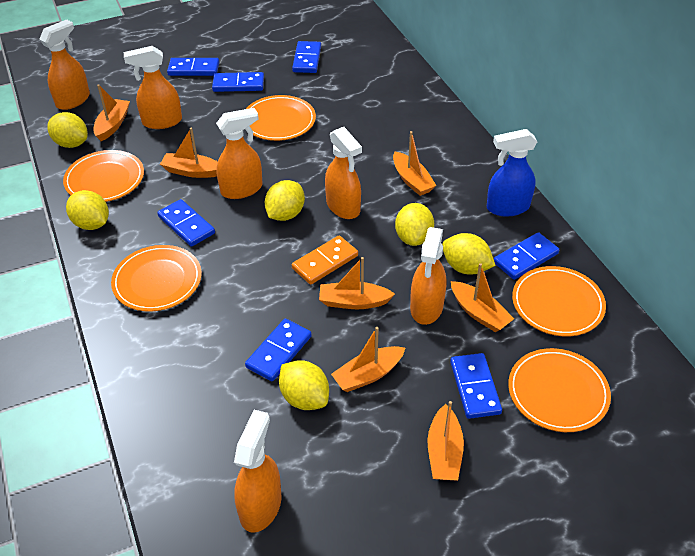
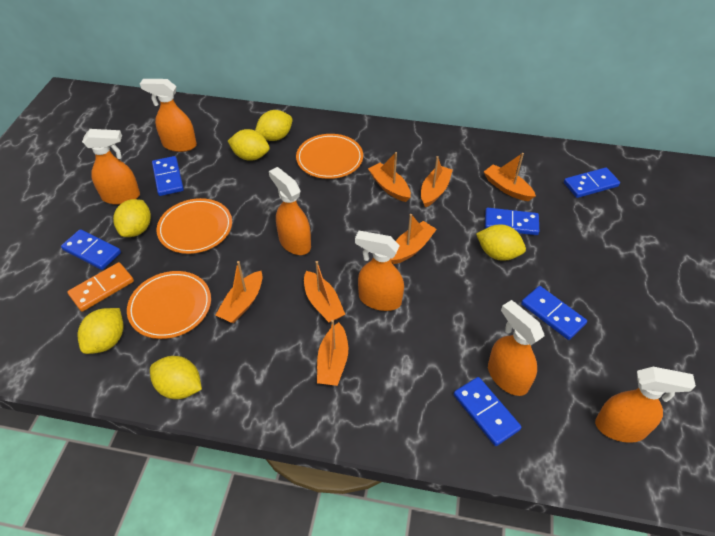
blue domino: 7 -> 6
blue spray bottle: 1 -> 0
orange plate: 5 -> 3

